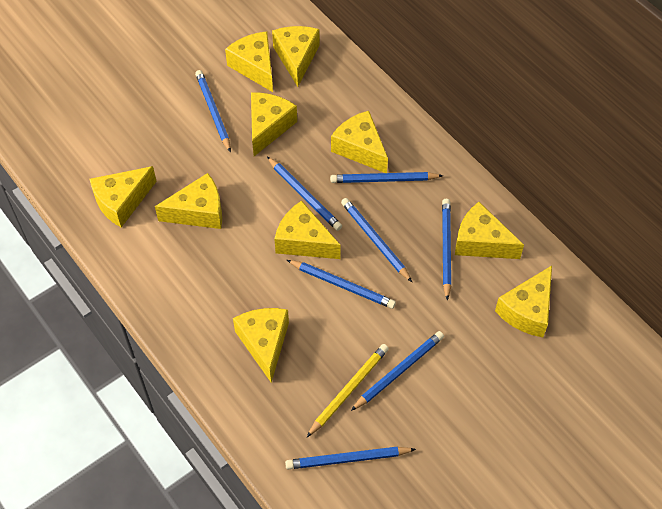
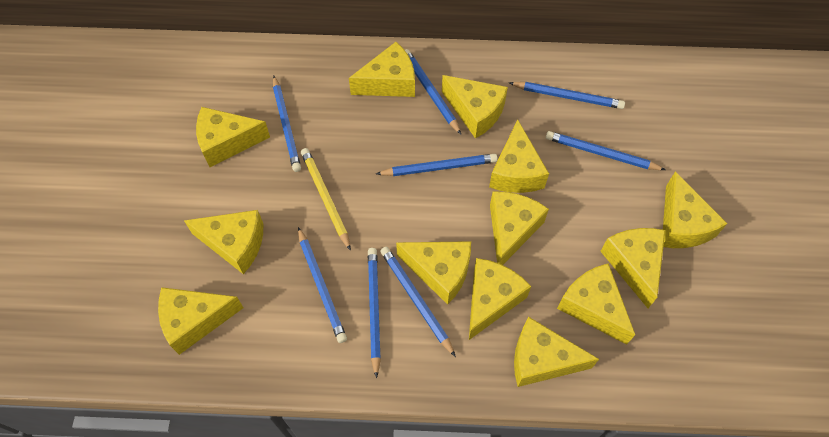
yellow cheese: 10 -> 13

